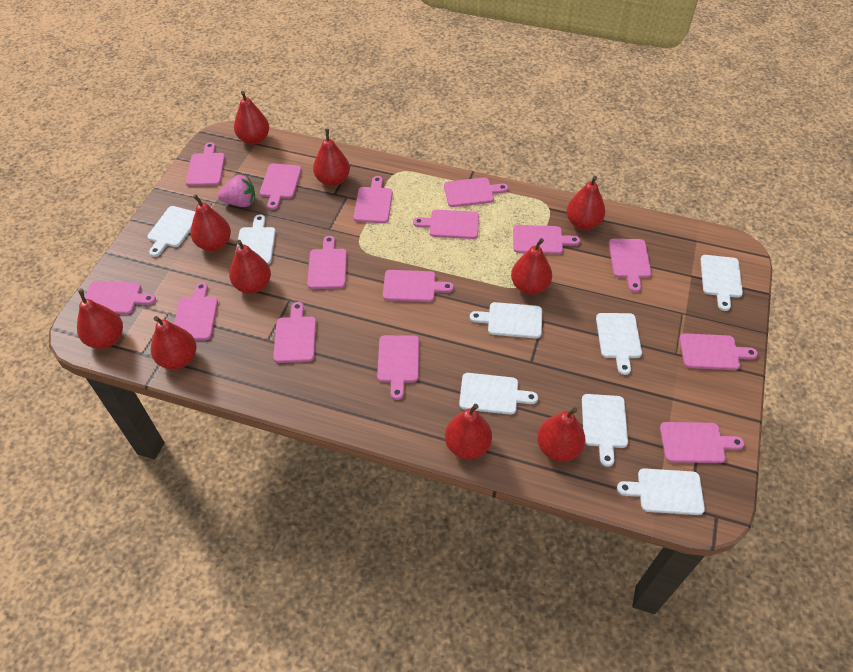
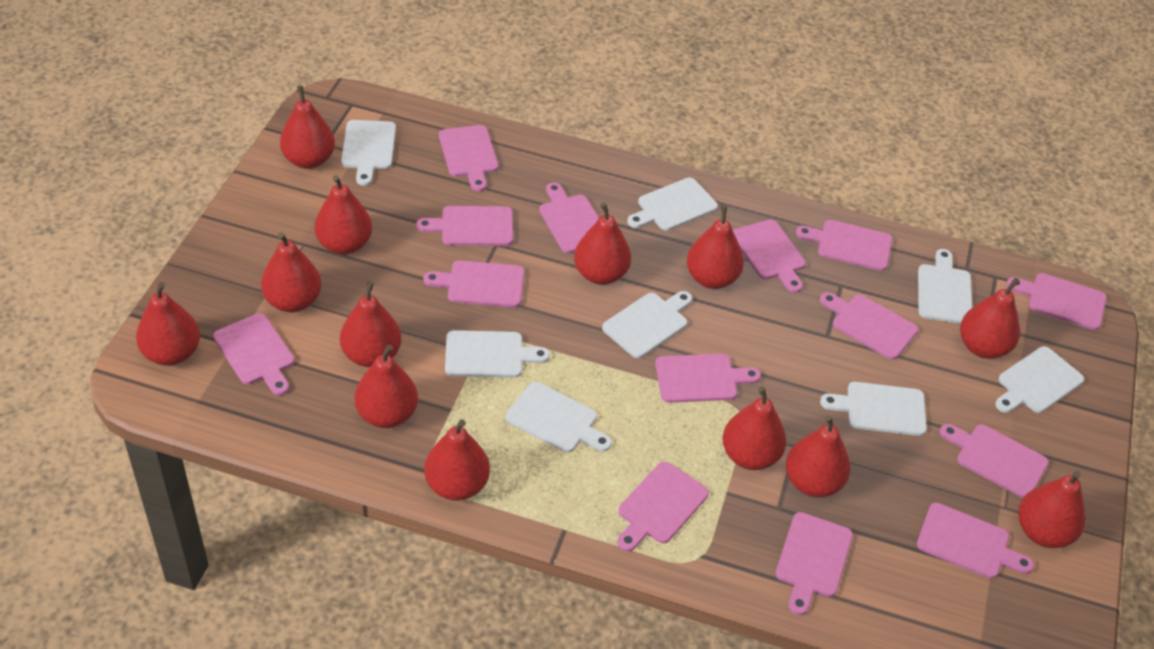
pink cutting board: 15 -> 14
pink strawberry: 1 -> 0
red pear: 10 -> 13

